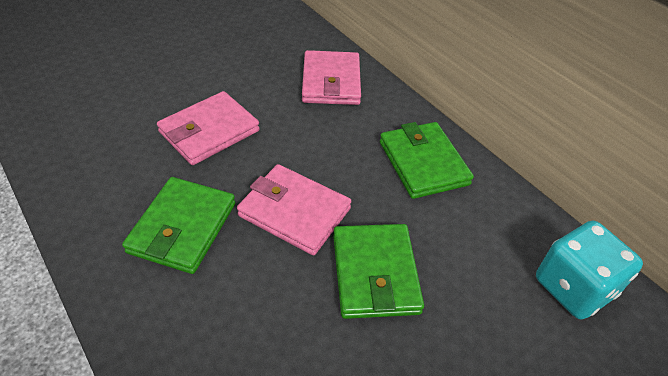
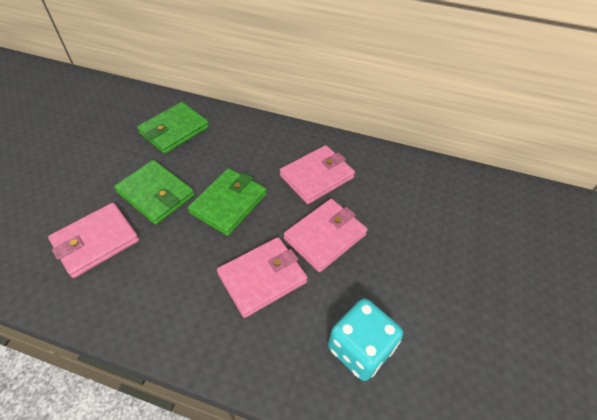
pink wallet: 3 -> 4

